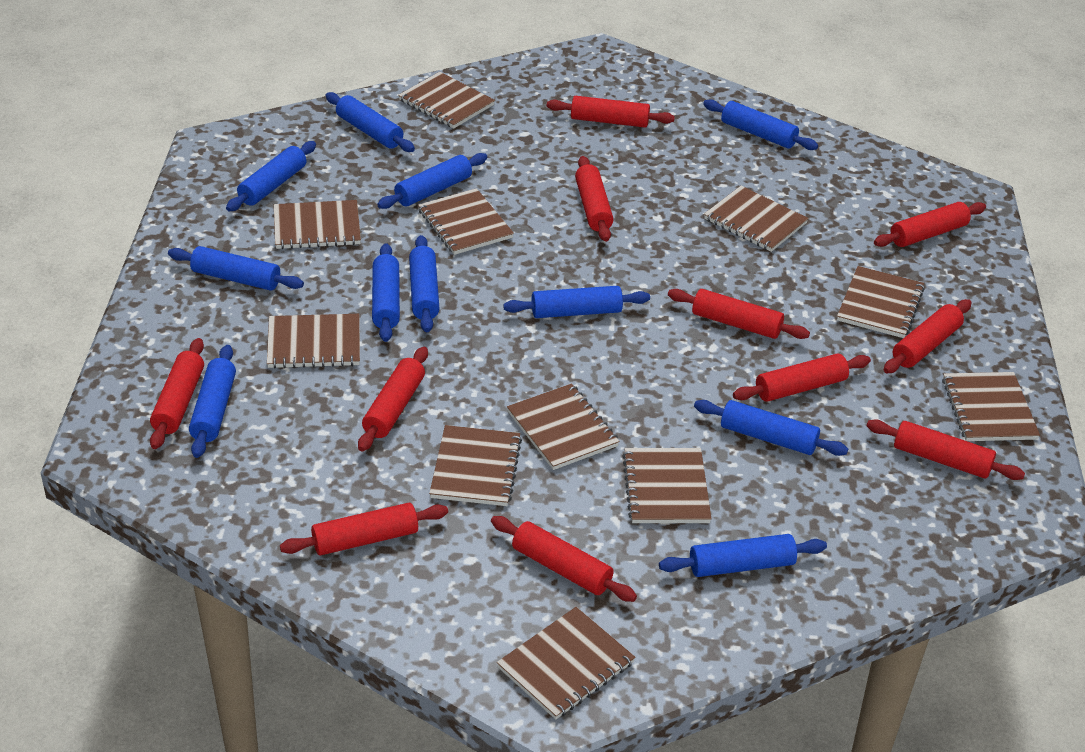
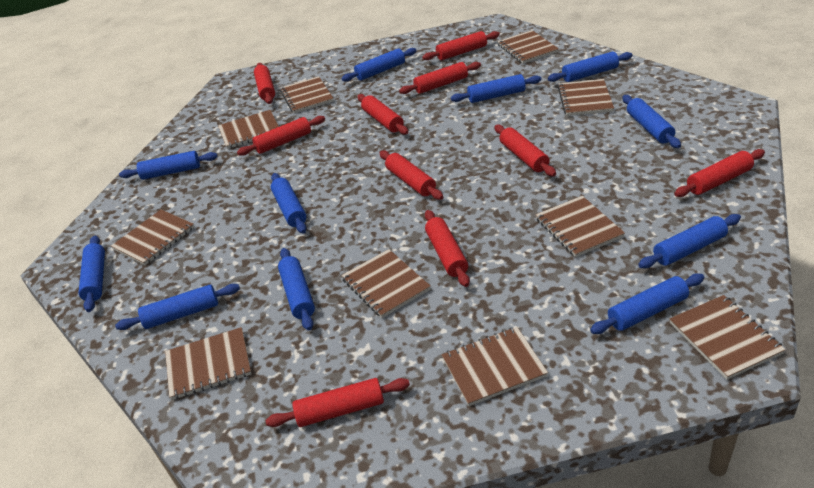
brown notebook: 11 -> 10
red rolling pin: 11 -> 10

